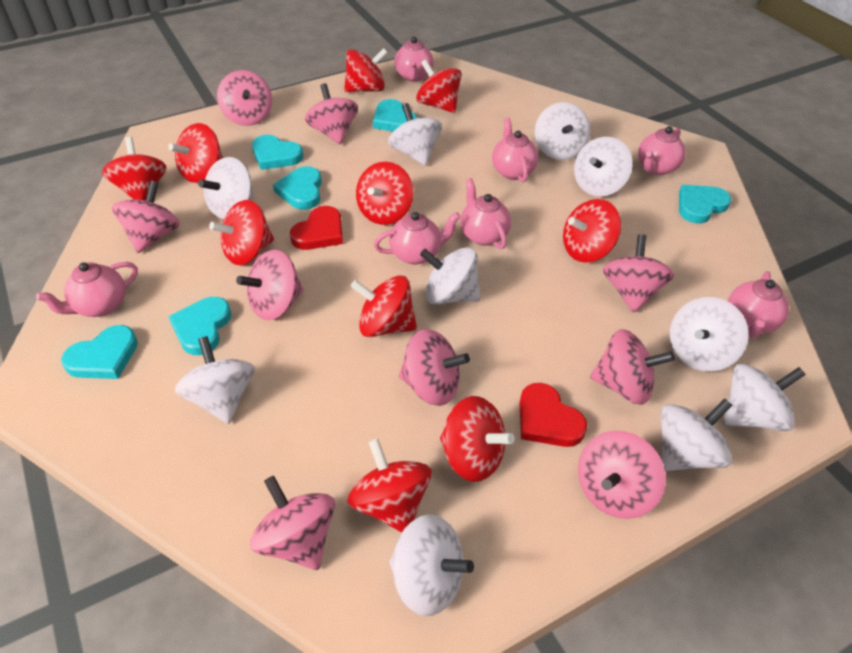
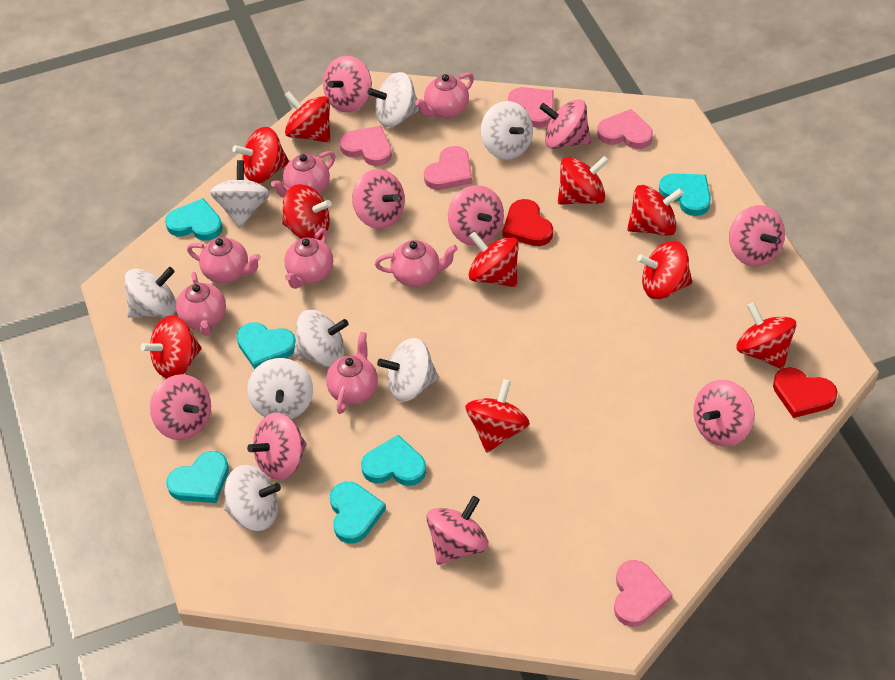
pink heart: 0 -> 5
white spinning top: 10 -> 8

